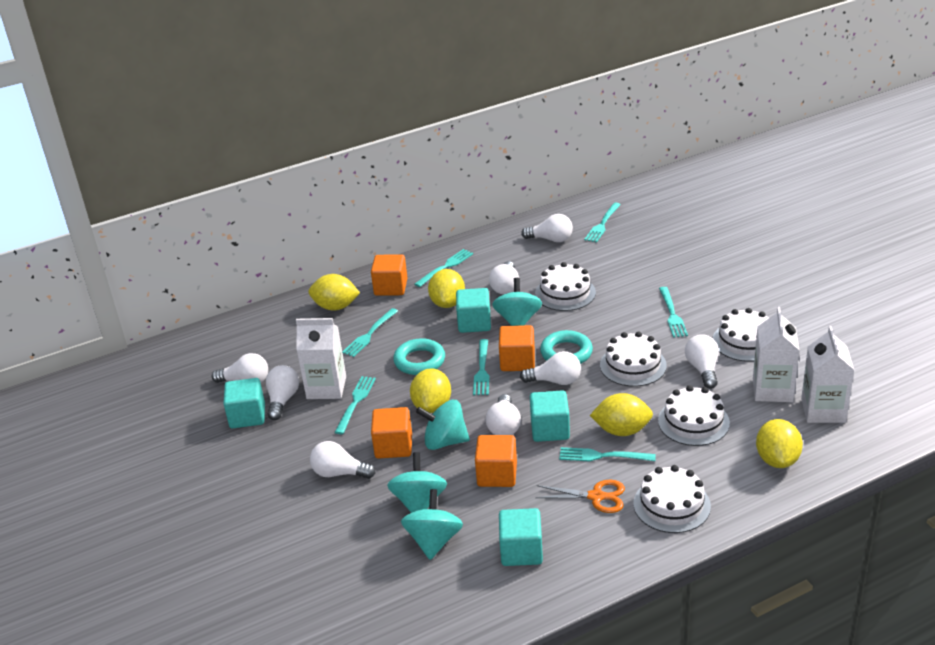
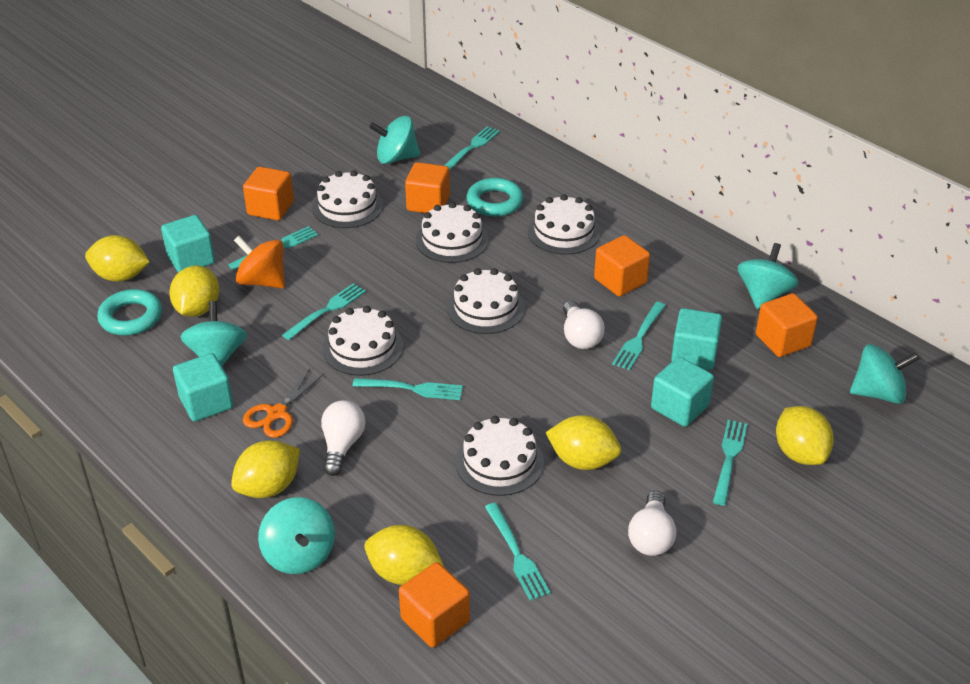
orange cube: 4 -> 5
orange spinning top: 0 -> 1
turquoise spinning top: 4 -> 5
white cake: 5 -> 6
white carton: 3 -> 0
white light bulb: 8 -> 3
yellow lemon: 5 -> 6

